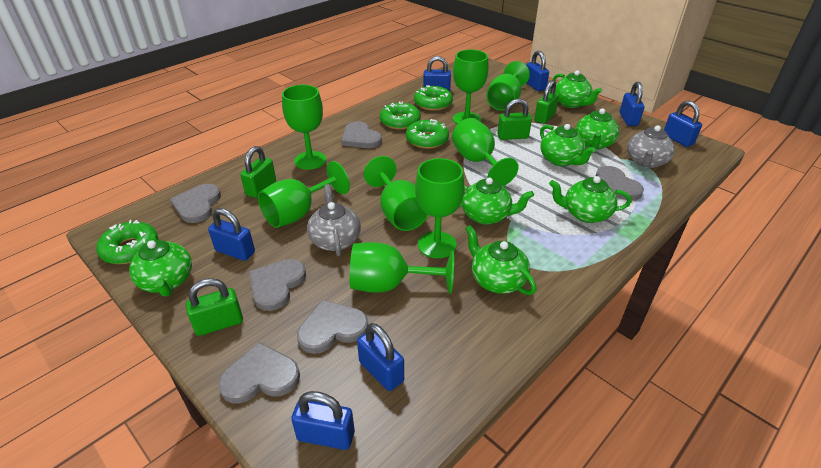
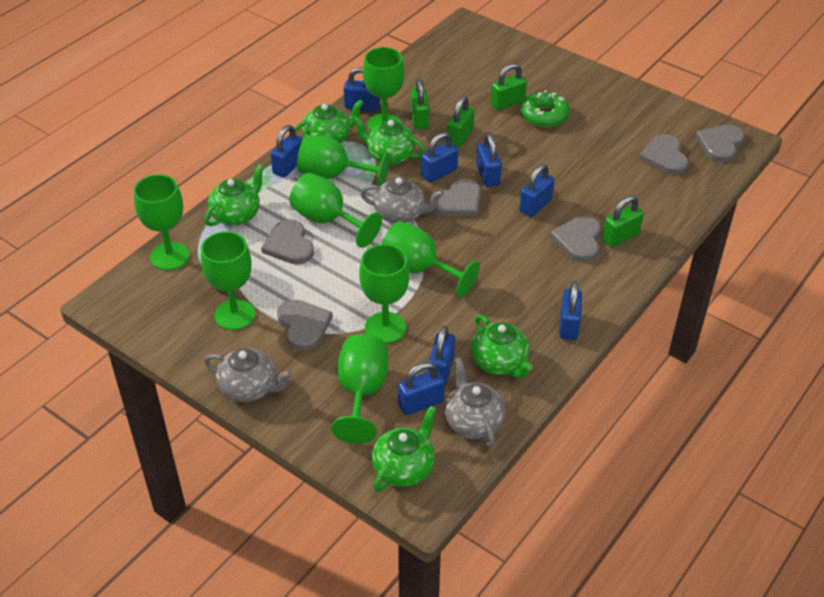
blue padlock: 7 -> 8
green donut: 4 -> 1
green teapot: 7 -> 5
grey teapot: 2 -> 3

